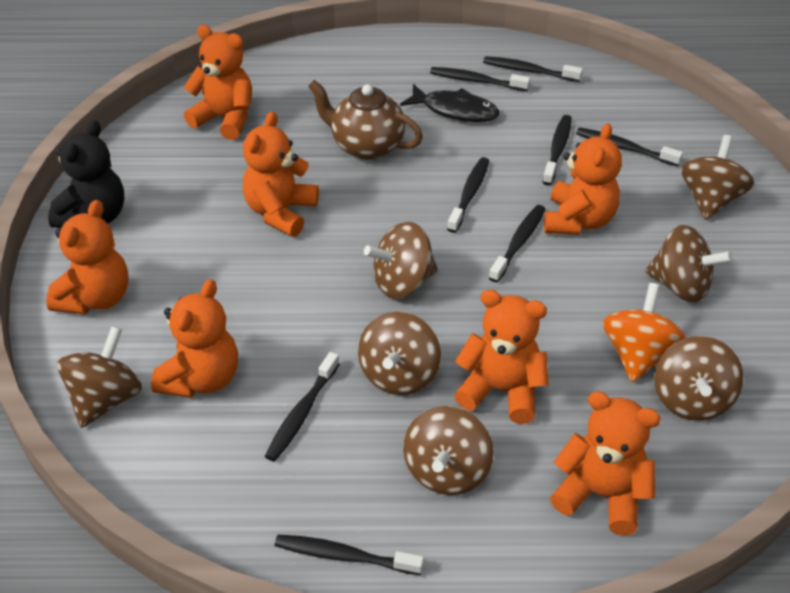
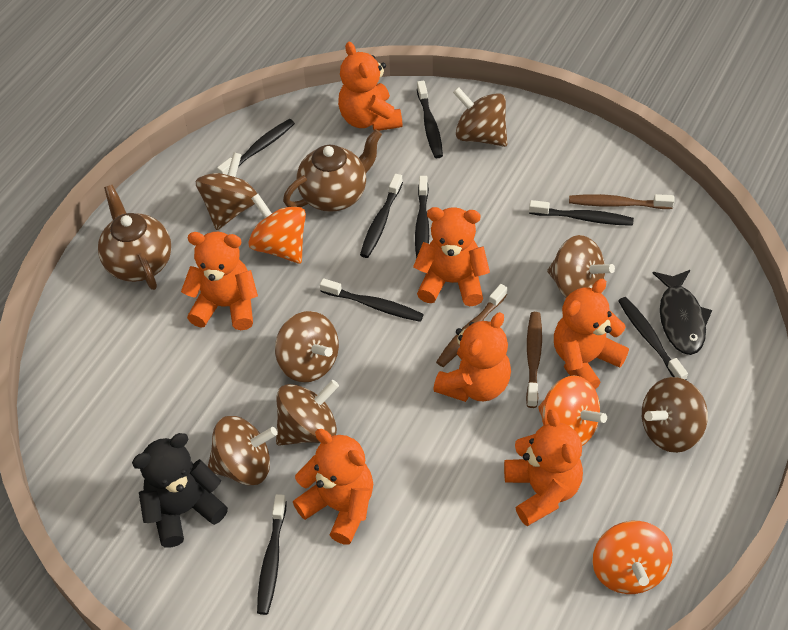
brown teapot: 1 -> 2
brown toothbrush: 0 -> 3
orange spinning top: 1 -> 3

